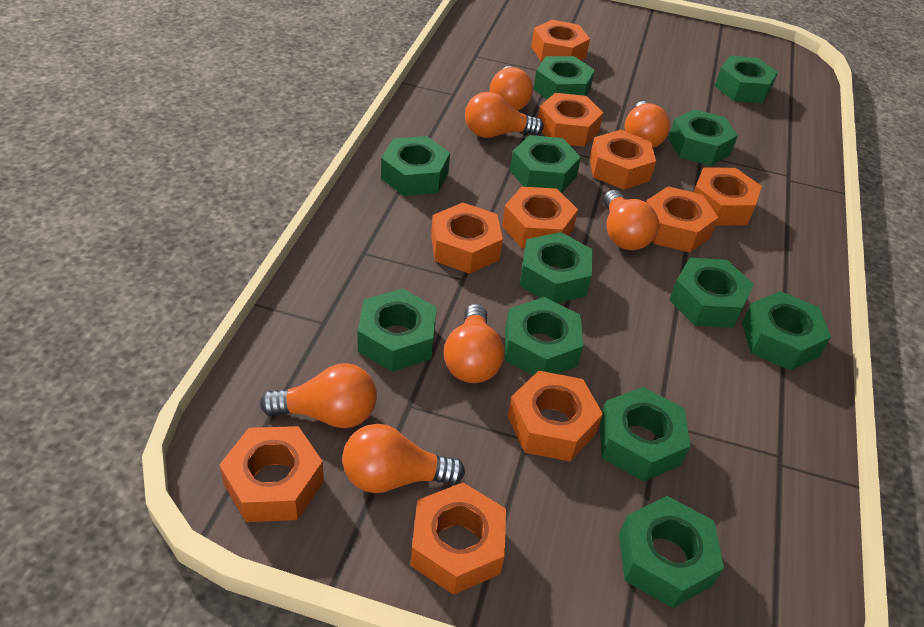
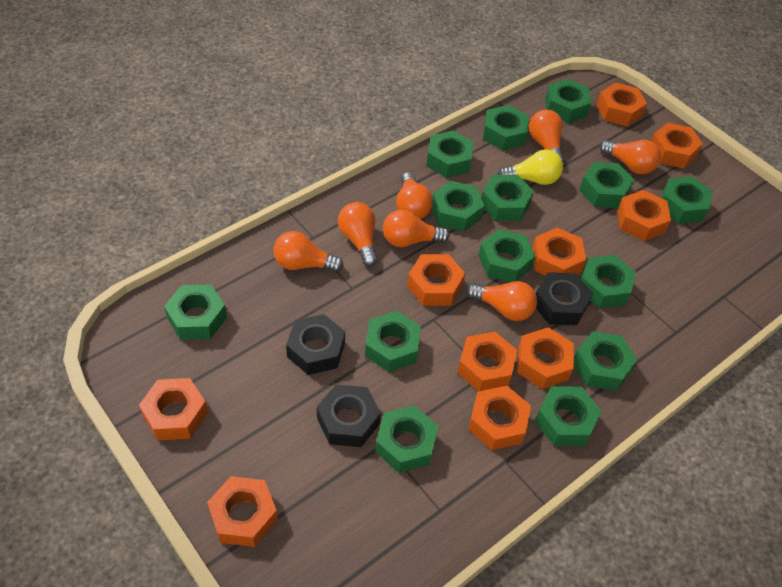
black nut: 0 -> 3
green nut: 12 -> 14
yellow light bulb: 0 -> 1

